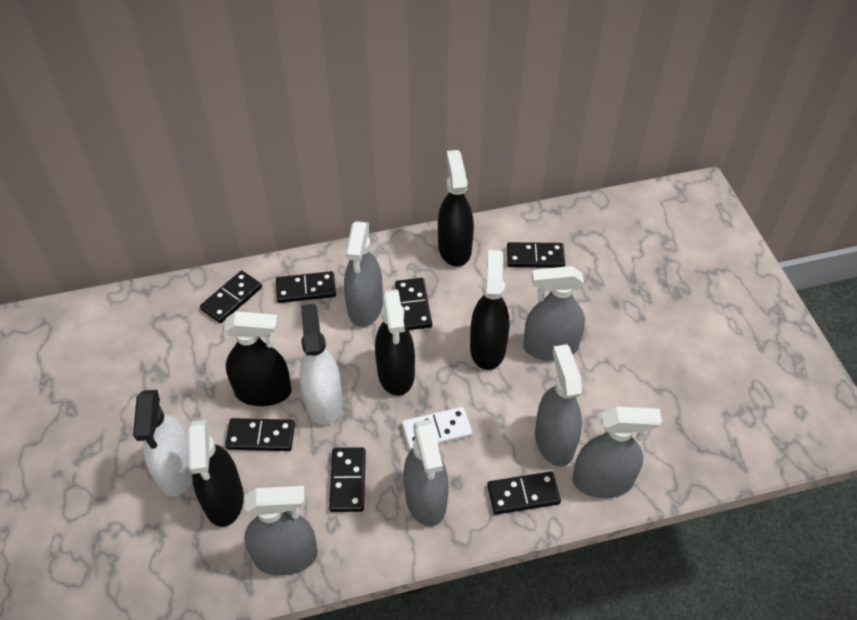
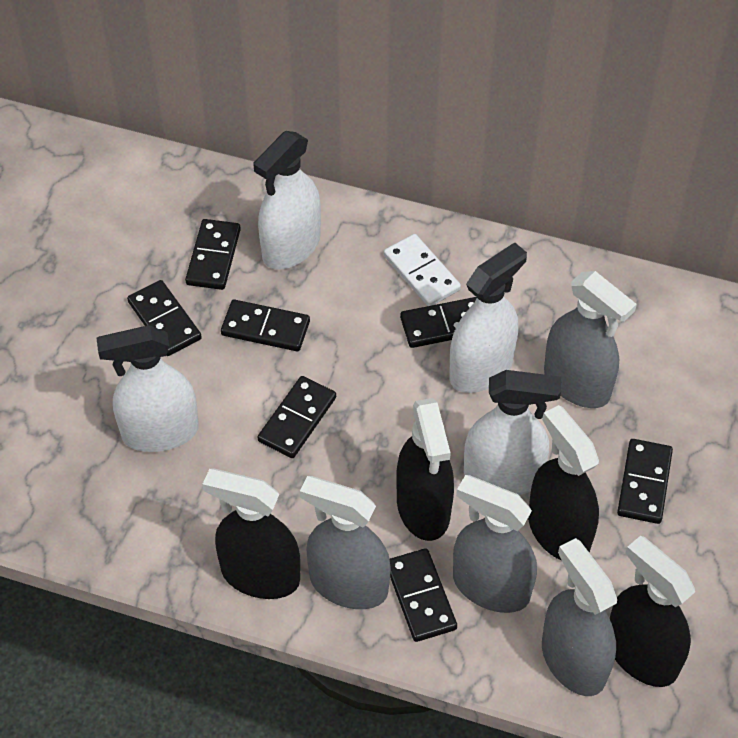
black spray bottle: 5 -> 4
grey spray bottle: 6 -> 4
white spray bottle: 2 -> 4

